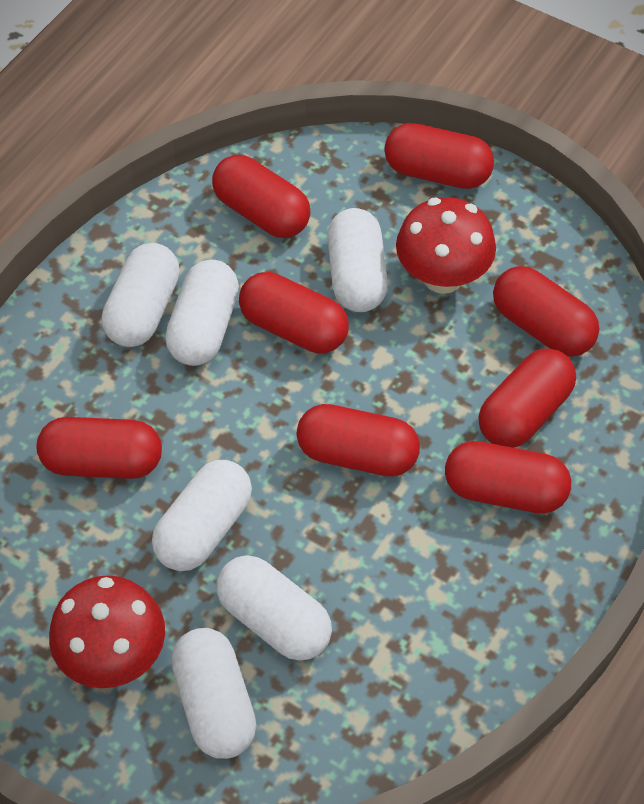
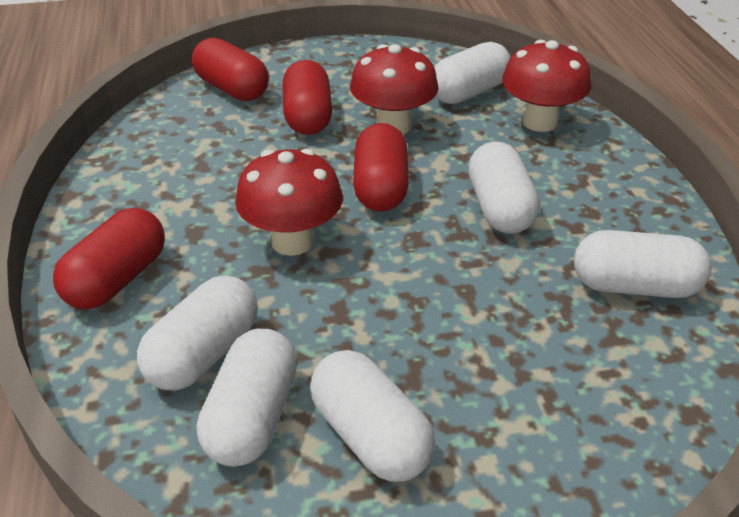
red capsule: 8 -> 4
red mushroom: 2 -> 3

